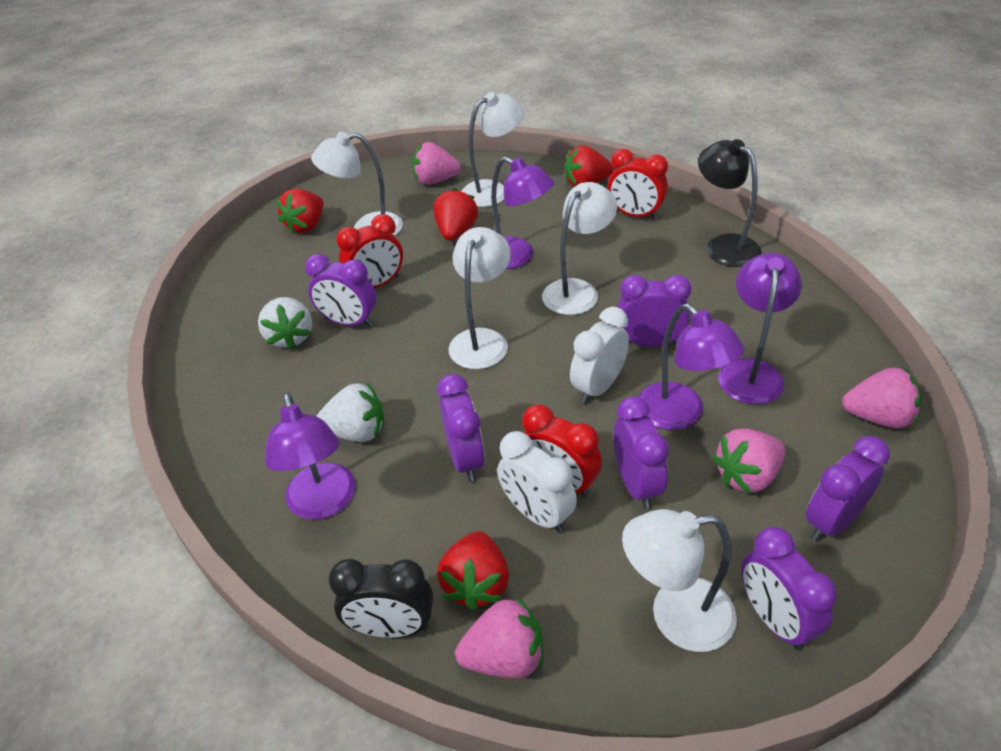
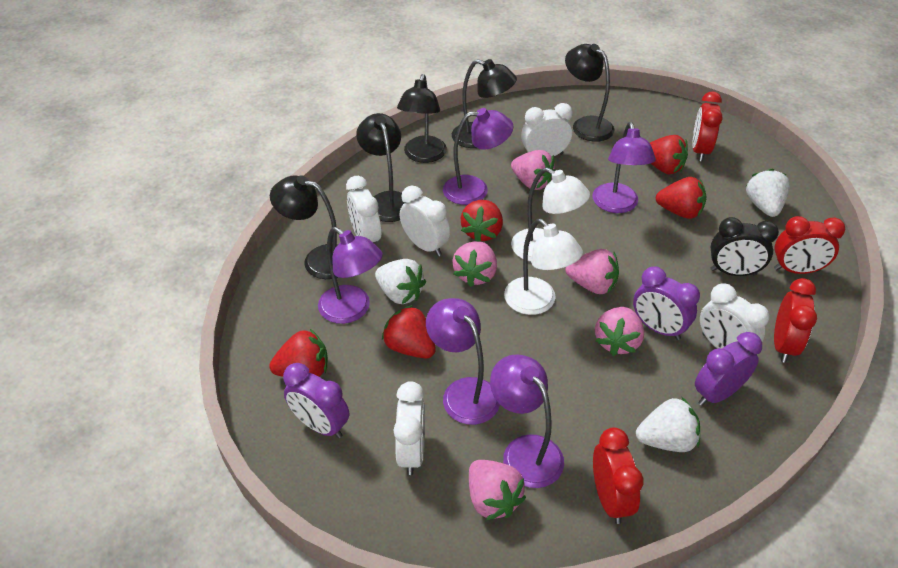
black lamp: 1 -> 5
pink strawberry: 4 -> 5
purple clock: 6 -> 3
purple lamp: 4 -> 5
red clock: 3 -> 4
red strawberry: 4 -> 5
white clock: 2 -> 5
white lamp: 5 -> 2
white strawberry: 2 -> 3

